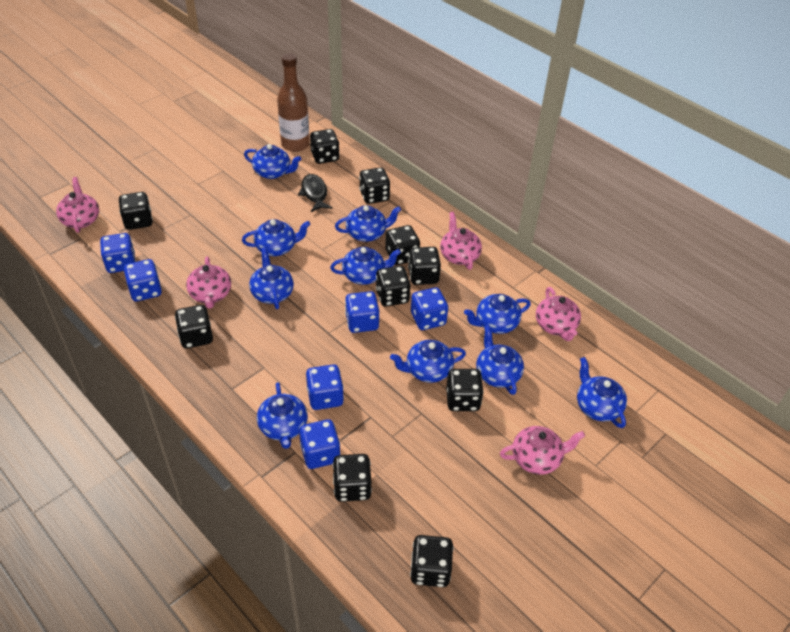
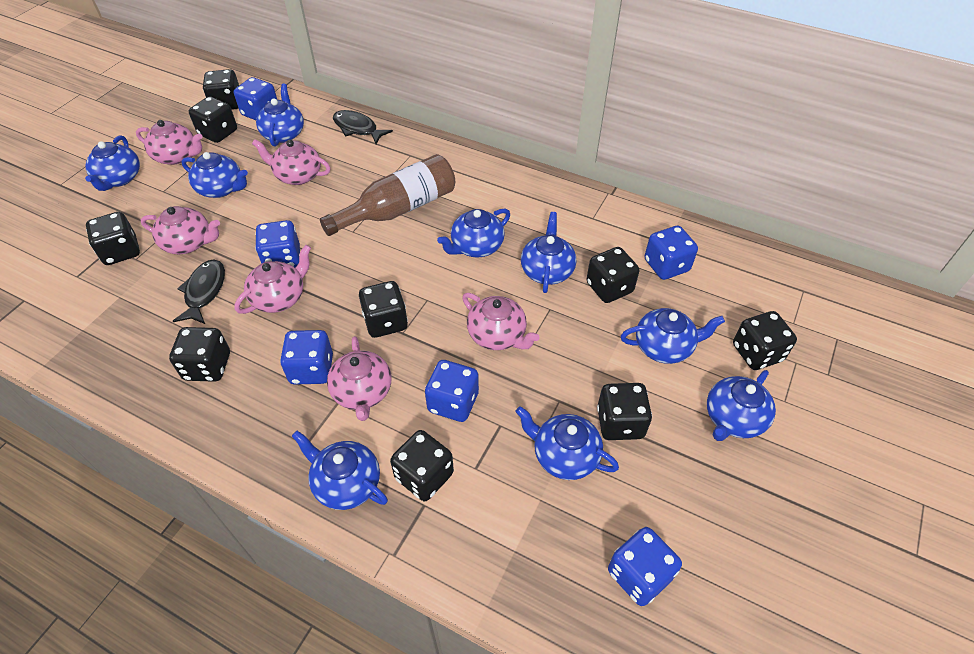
black dice: 10 -> 9
black fish: 1 -> 2
blue teapot: 10 -> 9
pink teapot: 5 -> 6

